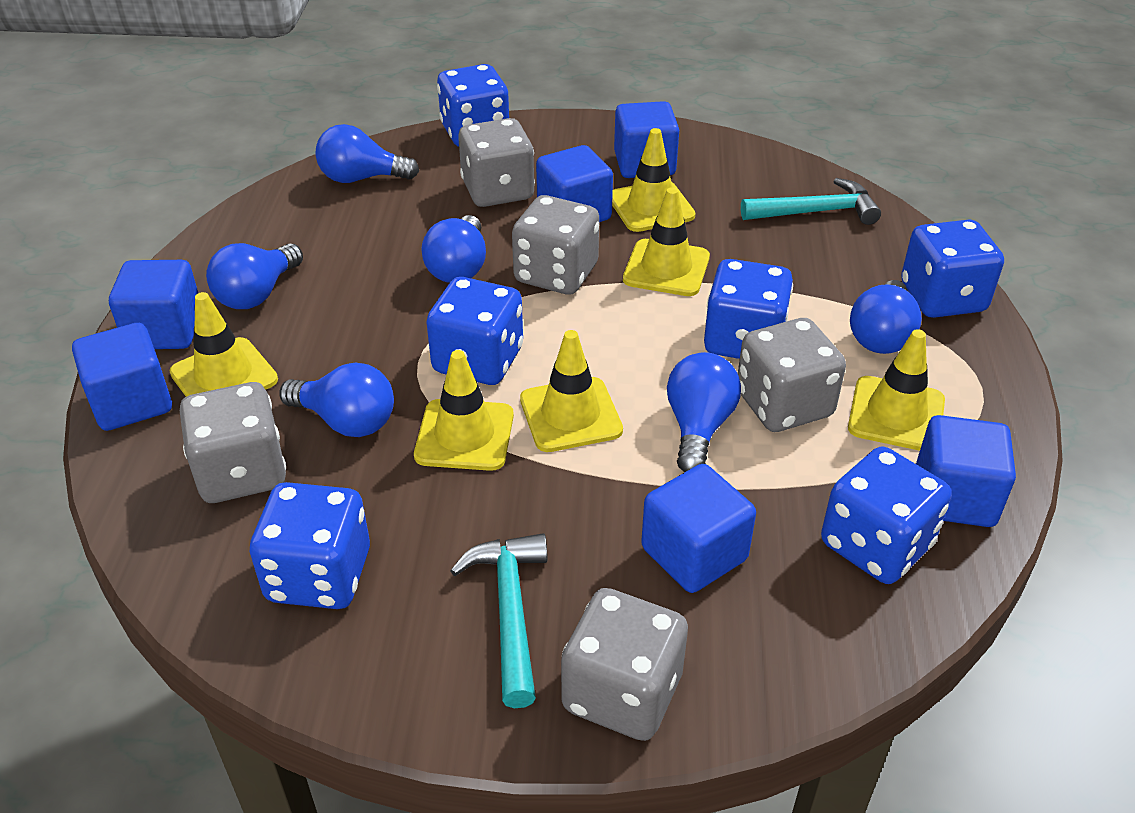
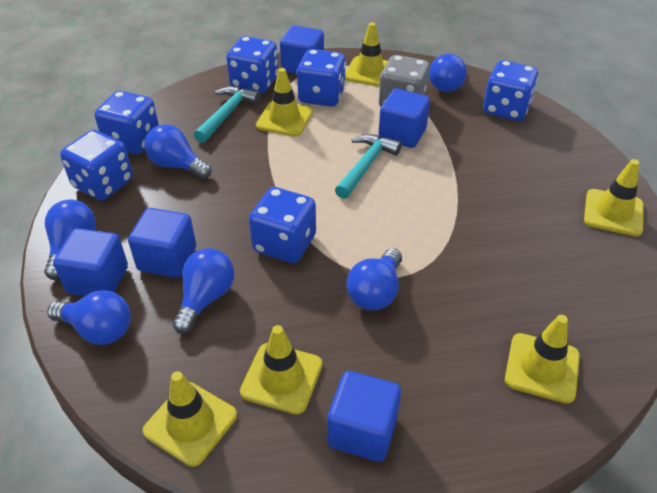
blue cube: 6 -> 5
grey dice: 5 -> 1

